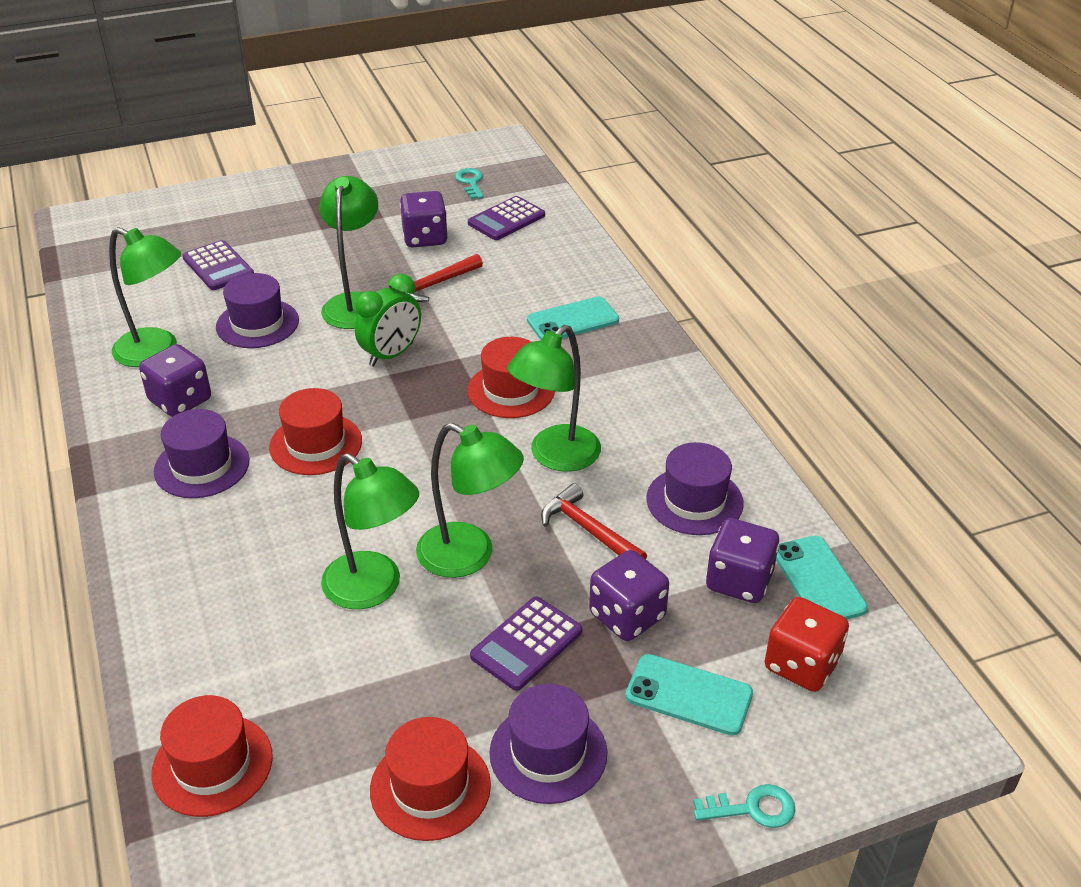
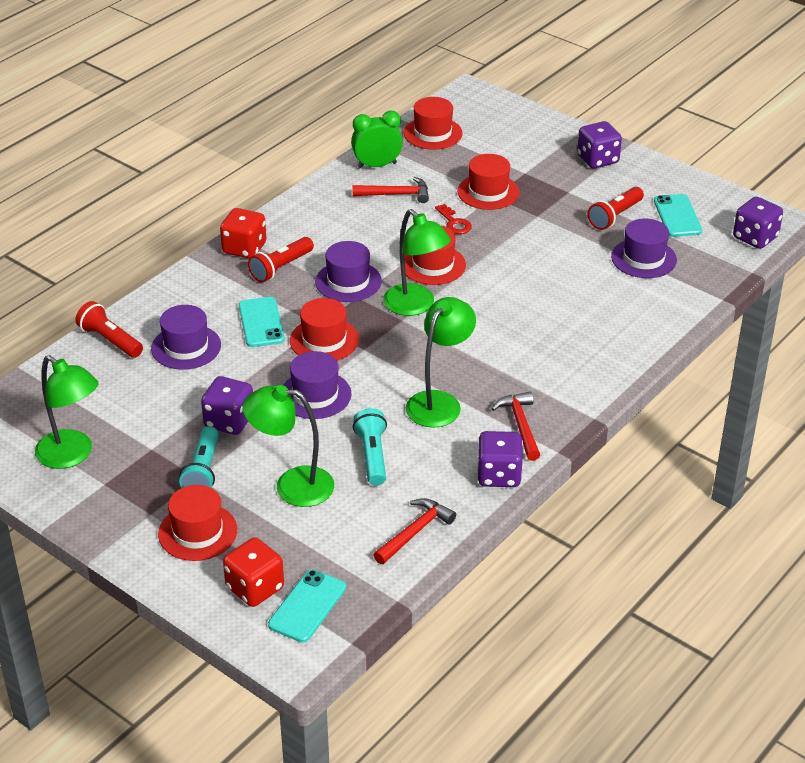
green lamp: 5 -> 4
purple calculator: 3 -> 0
red dice: 1 -> 2
red flashlight: 0 -> 3
red hammer: 2 -> 3
red hat: 4 -> 5
red key: 0 -> 1
turquoise flashlight: 0 -> 2
turquoise key: 2 -> 0

